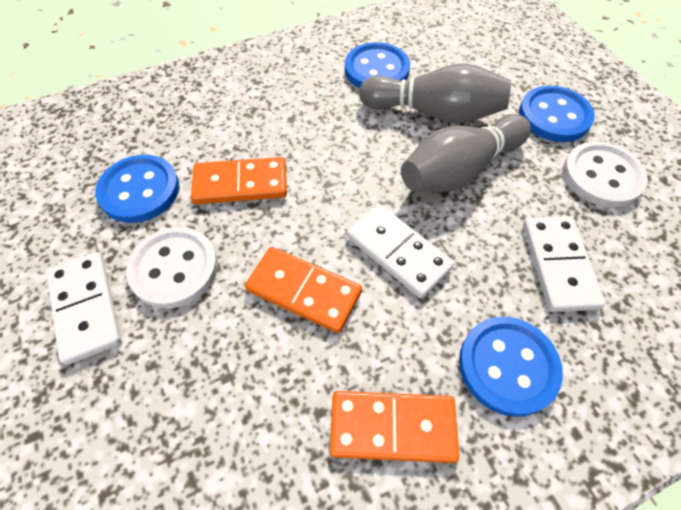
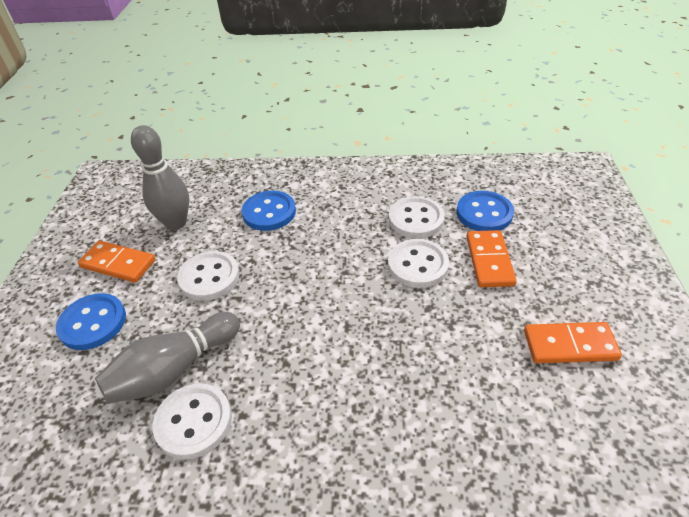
blue button: 4 -> 3
white button: 2 -> 4
white domino: 3 -> 0

